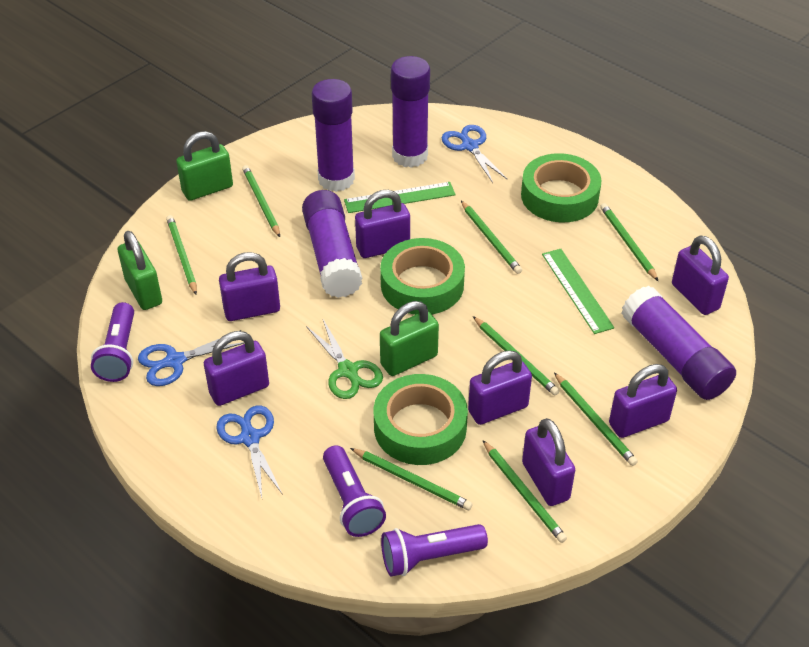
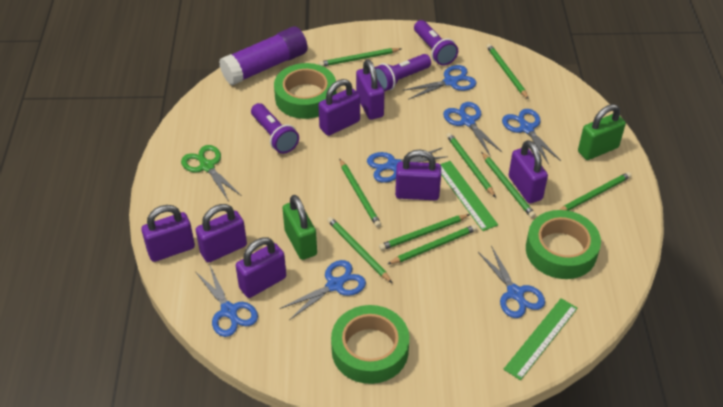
blue scissors: 3 -> 7
green padlock: 3 -> 2
green pencil: 8 -> 9
purple glue stick: 4 -> 1

